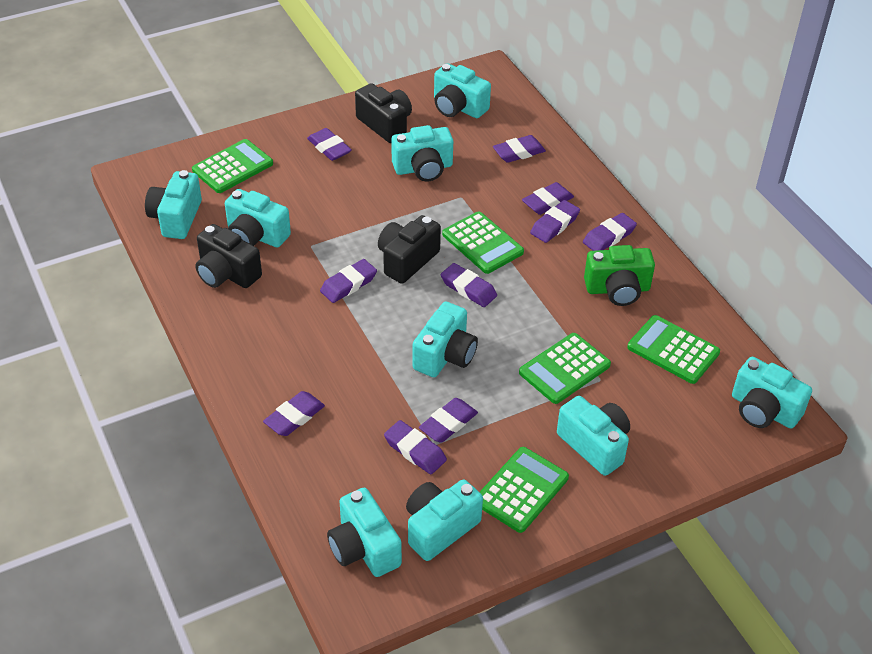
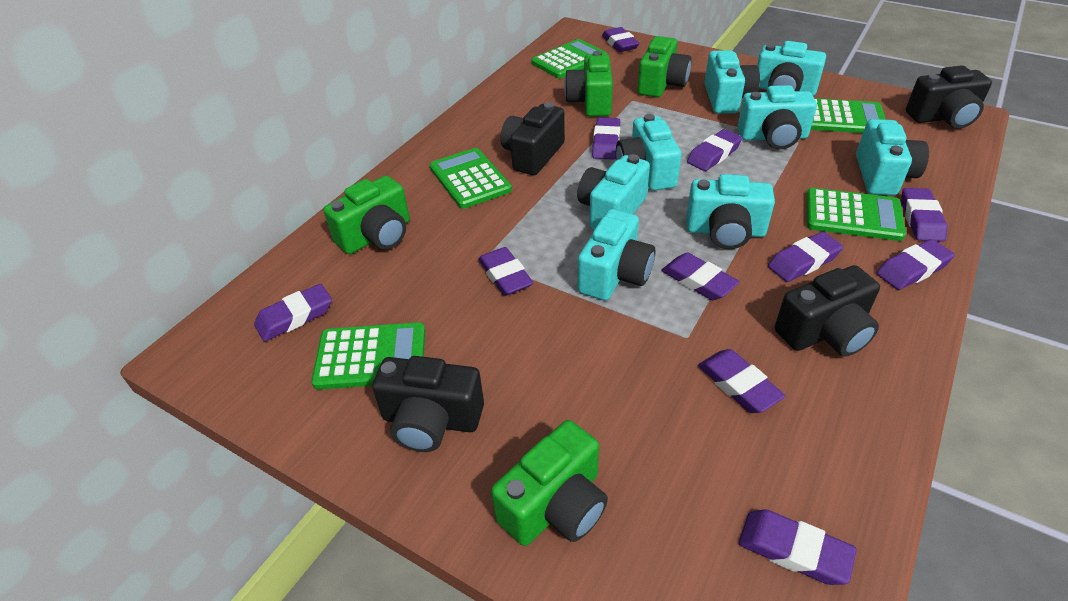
black camera: 3 -> 4
green camera: 1 -> 4
purple eraser: 10 -> 11
turquoise camera: 9 -> 8

